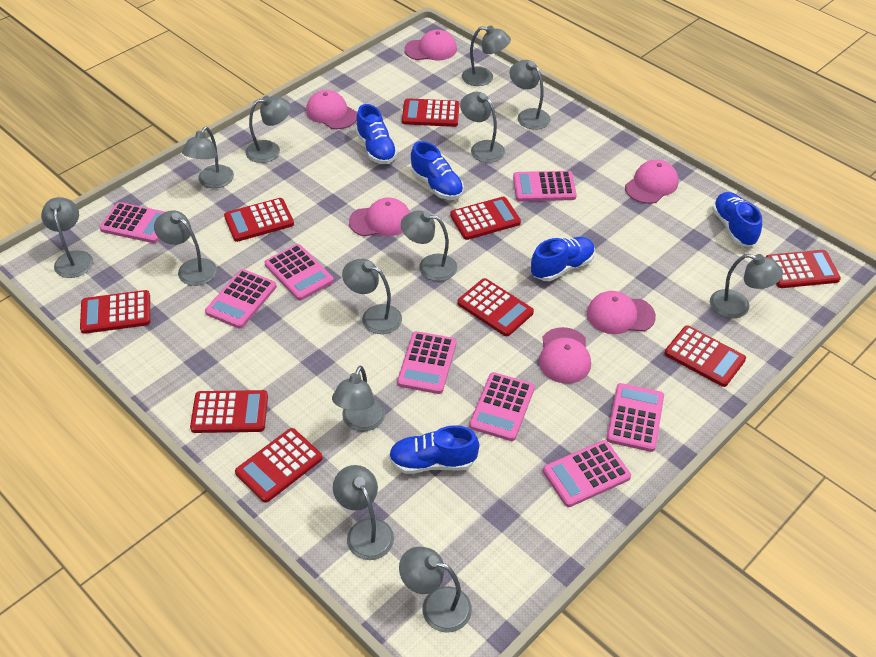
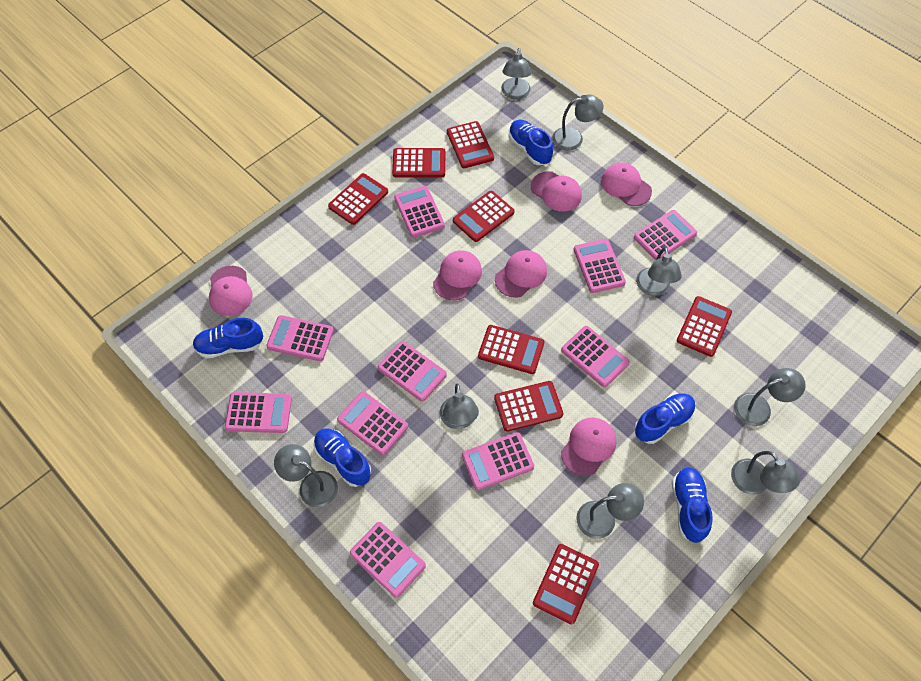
grey lamp: 13 -> 8
pink calculator: 8 -> 10
red calculator: 9 -> 8

